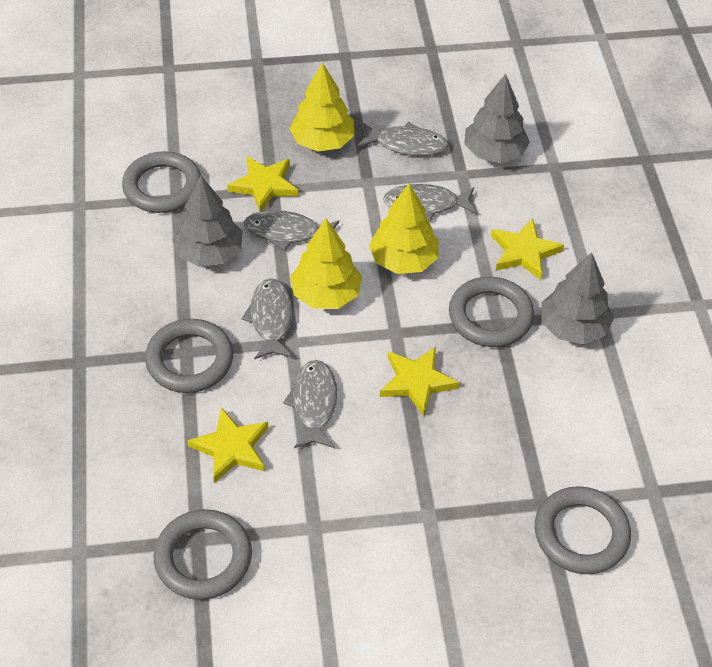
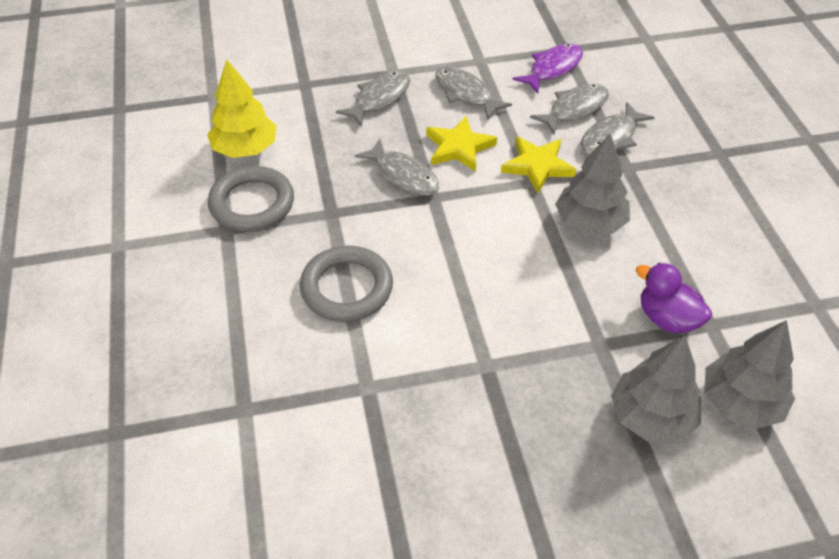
grey ring: 5 -> 2
purple duck: 0 -> 1
purple fish: 0 -> 1
yellow star: 4 -> 2
yellow tree: 3 -> 1

